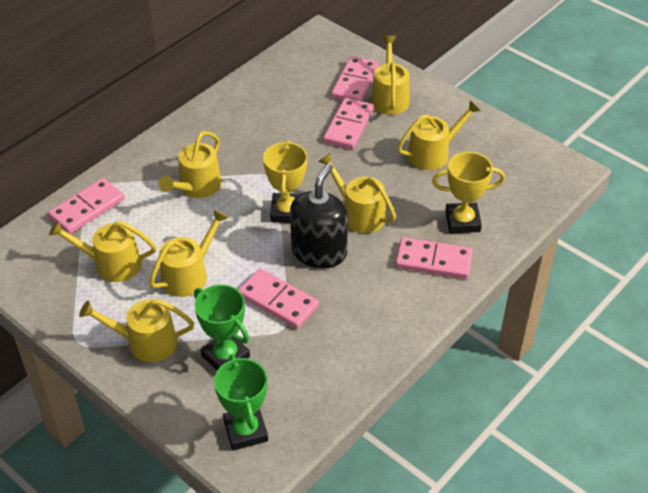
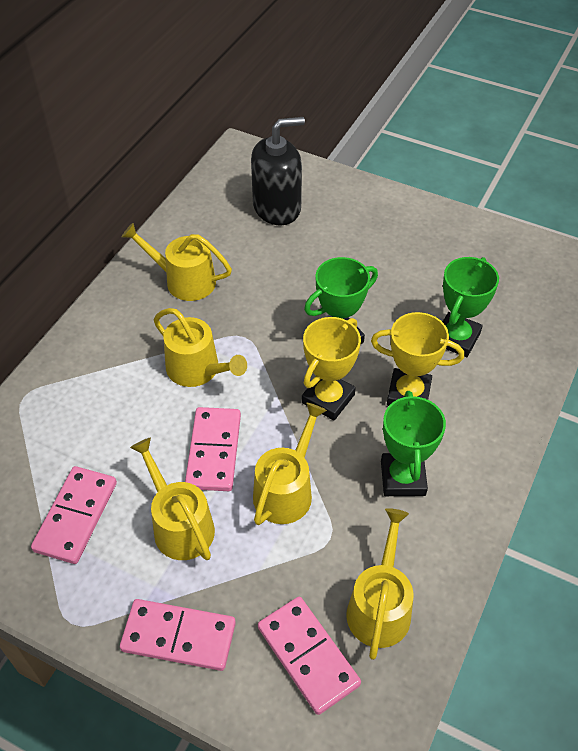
green trophy: 2 -> 3
pink domino: 5 -> 4
yellow watering can: 7 -> 5

